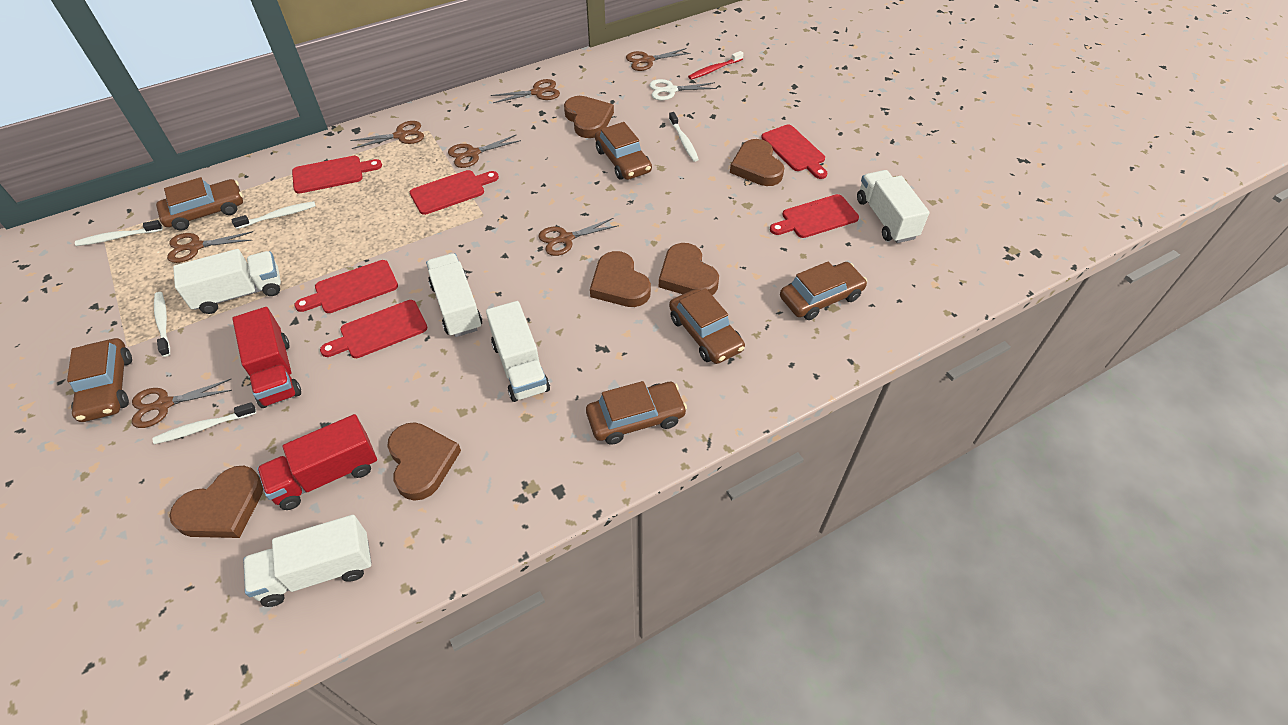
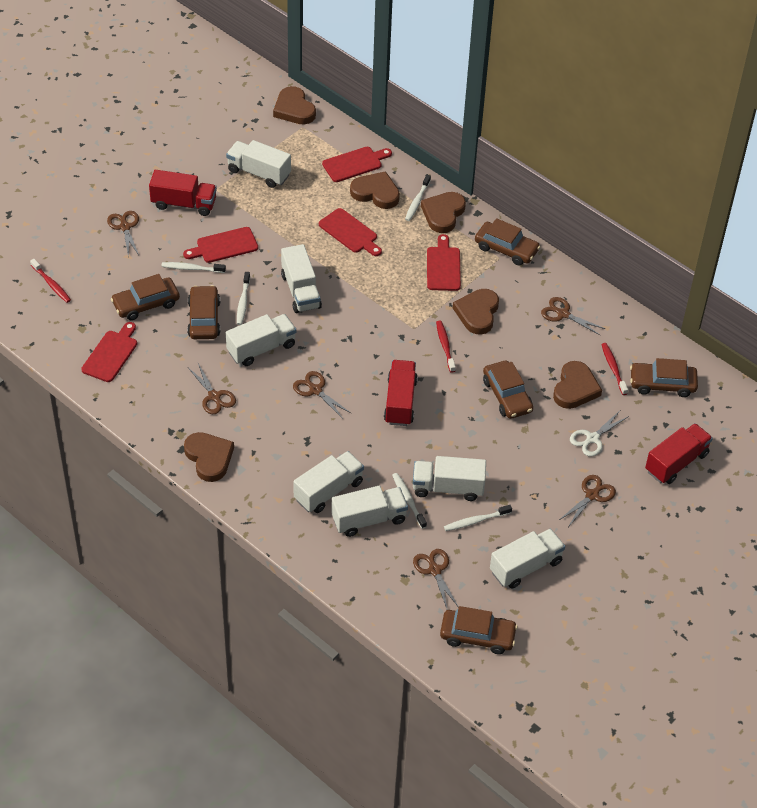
brown scissors: 7 -> 6
red cutting board: 6 -> 5
red toothbrush: 1 -> 3
red truck: 2 -> 3
white truck: 5 -> 7

